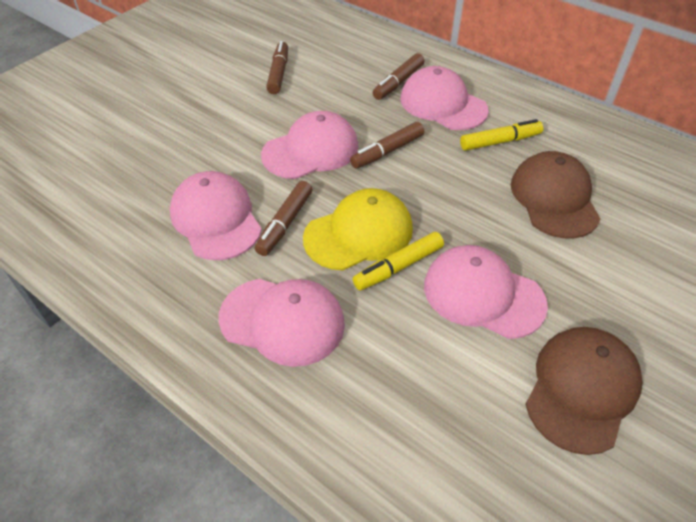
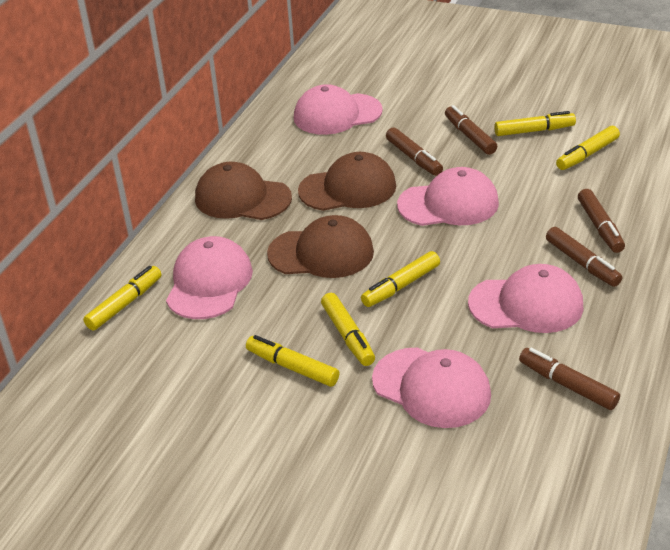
brown cap: 2 -> 3
brown marker: 4 -> 5
yellow cap: 1 -> 0
yellow marker: 2 -> 6

